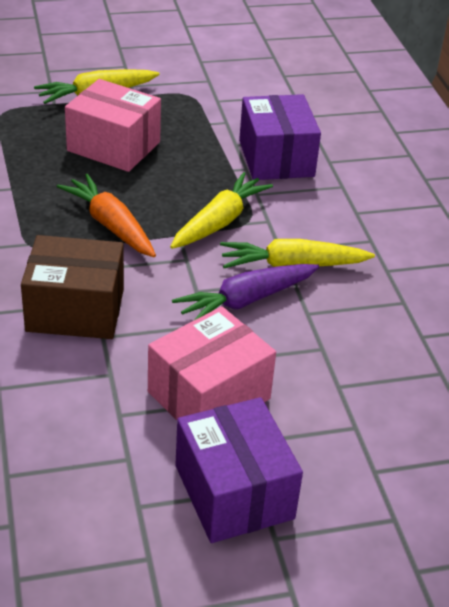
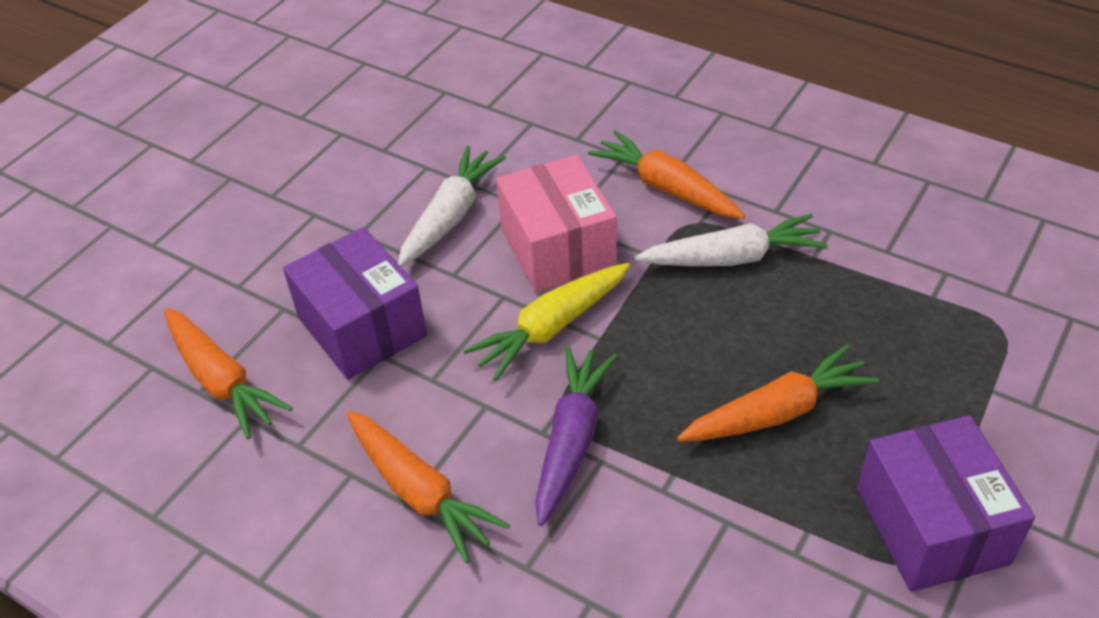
brown box: 1 -> 0
orange carrot: 1 -> 4
pink box: 2 -> 1
white carrot: 0 -> 2
yellow carrot: 3 -> 1

